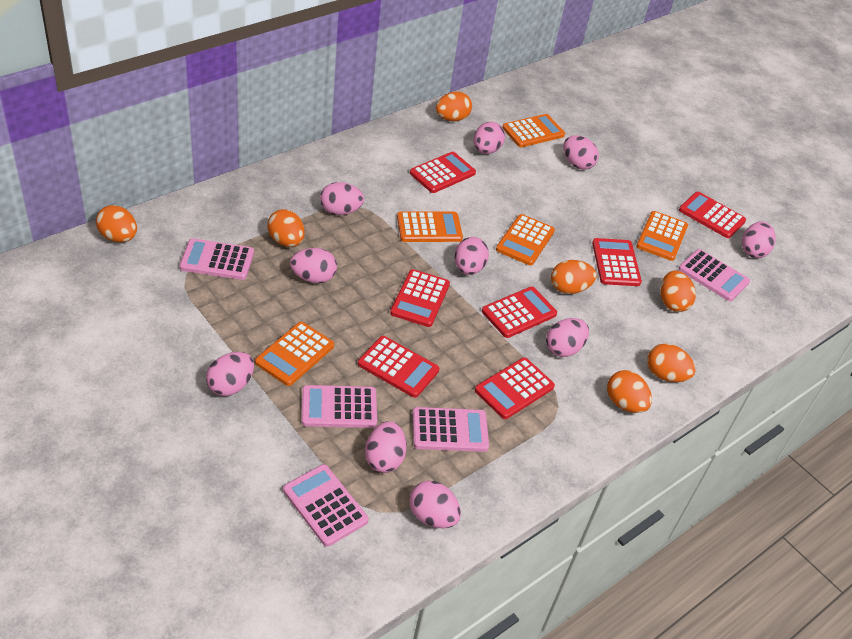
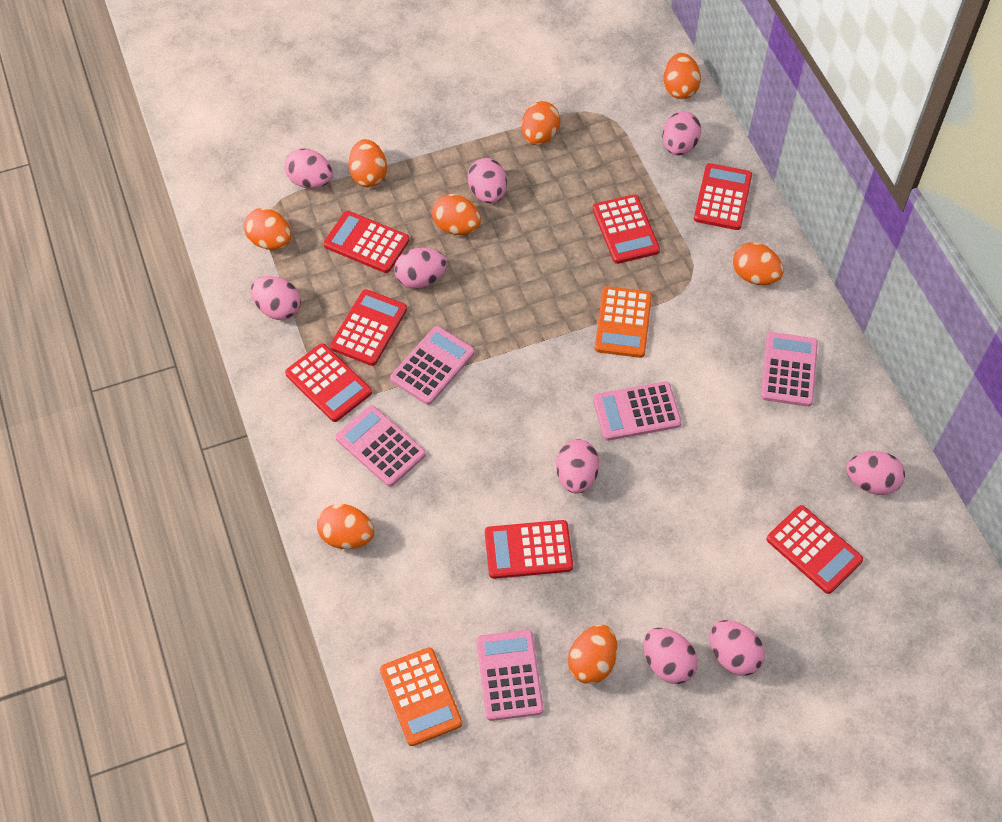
orange calculator: 5 -> 2
orange egg: 7 -> 8
pink egg: 10 -> 9

